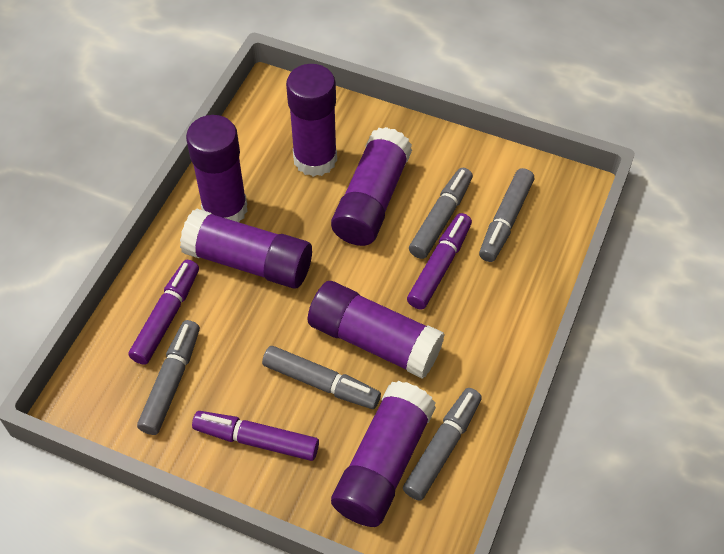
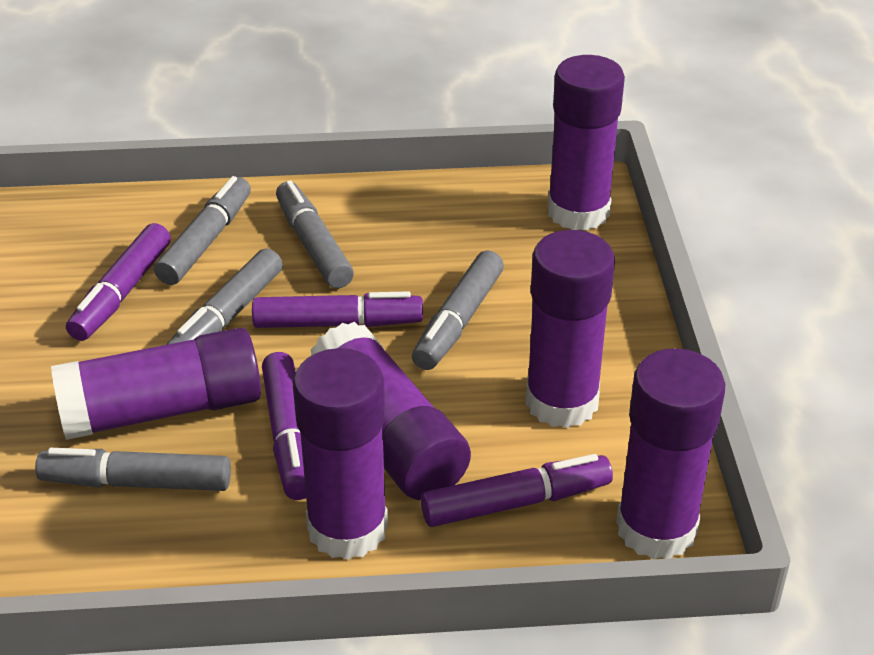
purple marker: 3 -> 4

